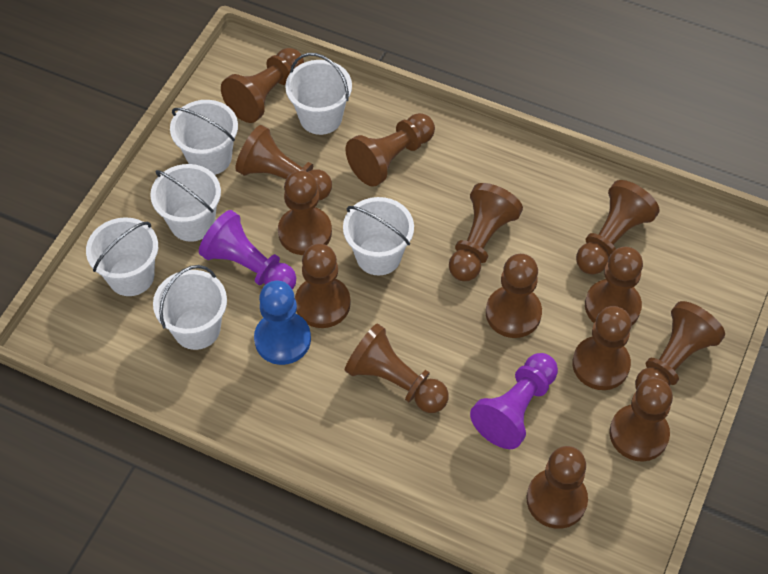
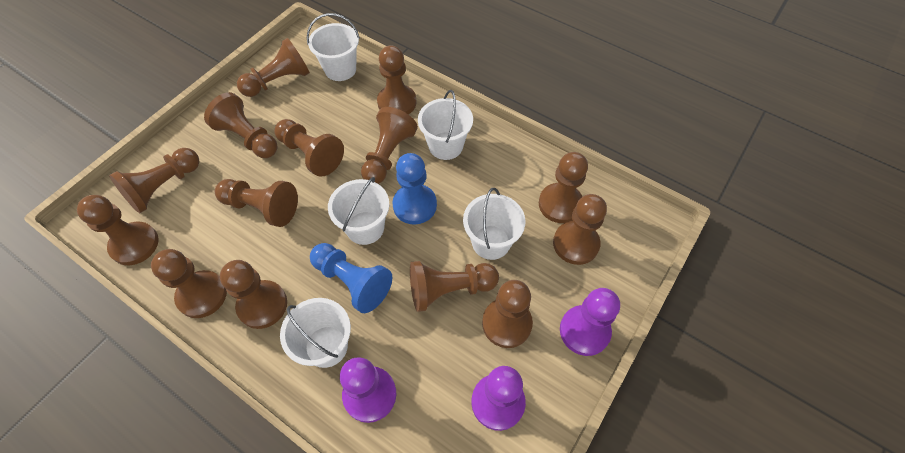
blue pawn: 1 -> 2
purple pawn: 2 -> 3
white bucket: 6 -> 5

